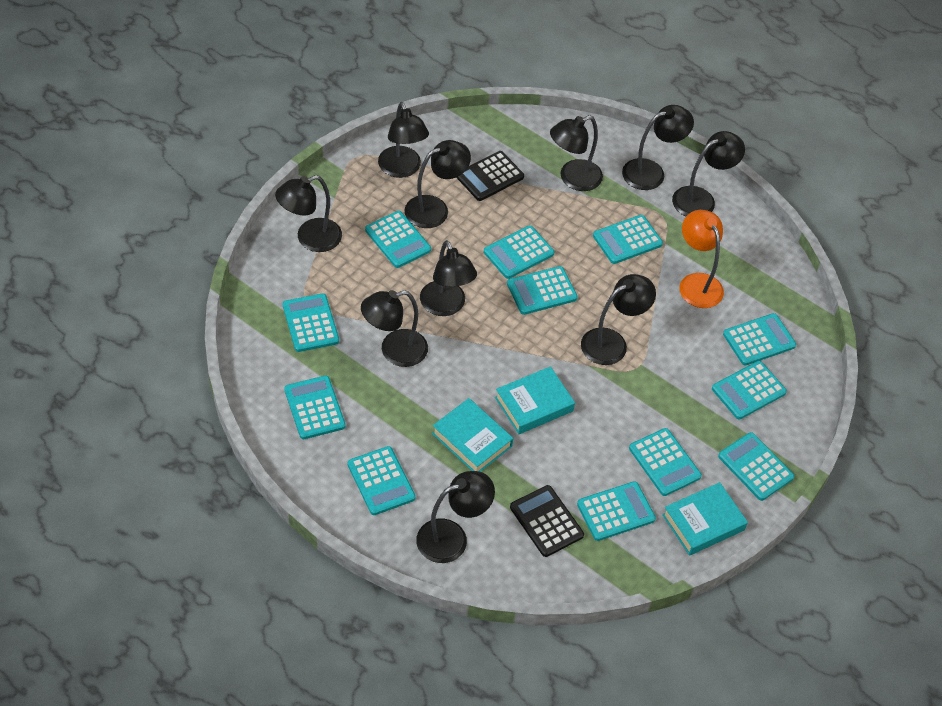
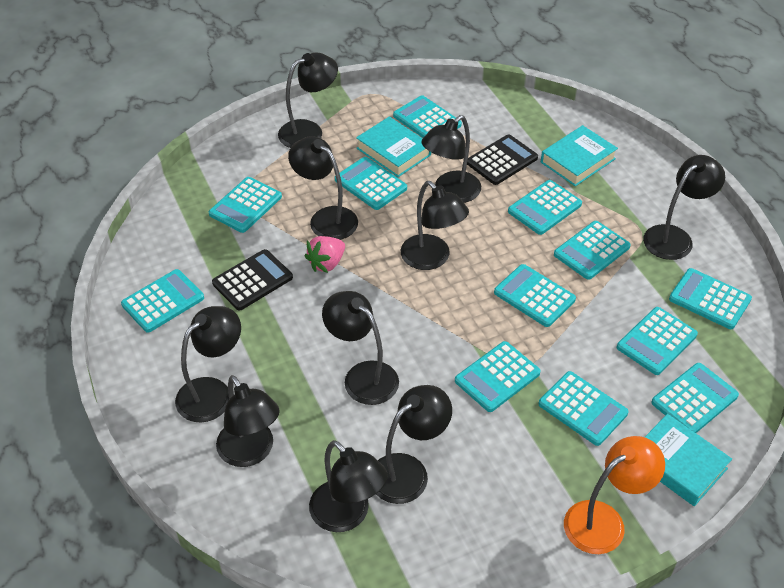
pink strawberry: 0 -> 1

